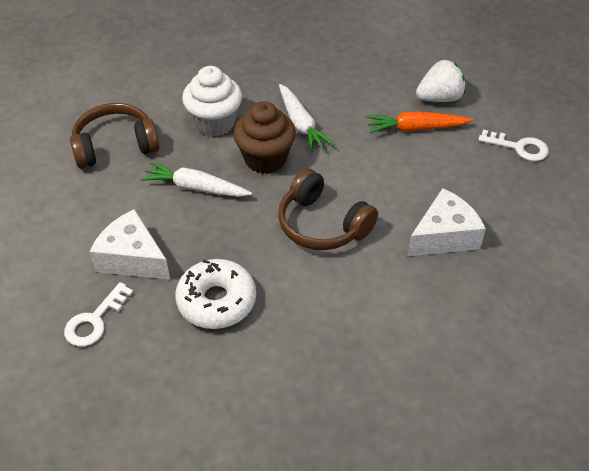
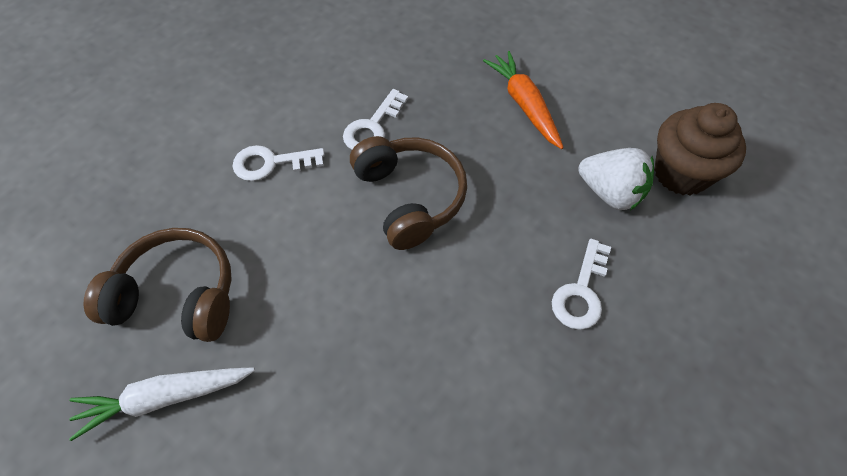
white carrot: 2 -> 1
white cheese: 2 -> 0
white cupcake: 1 -> 0
white donut: 1 -> 0
white key: 2 -> 3

